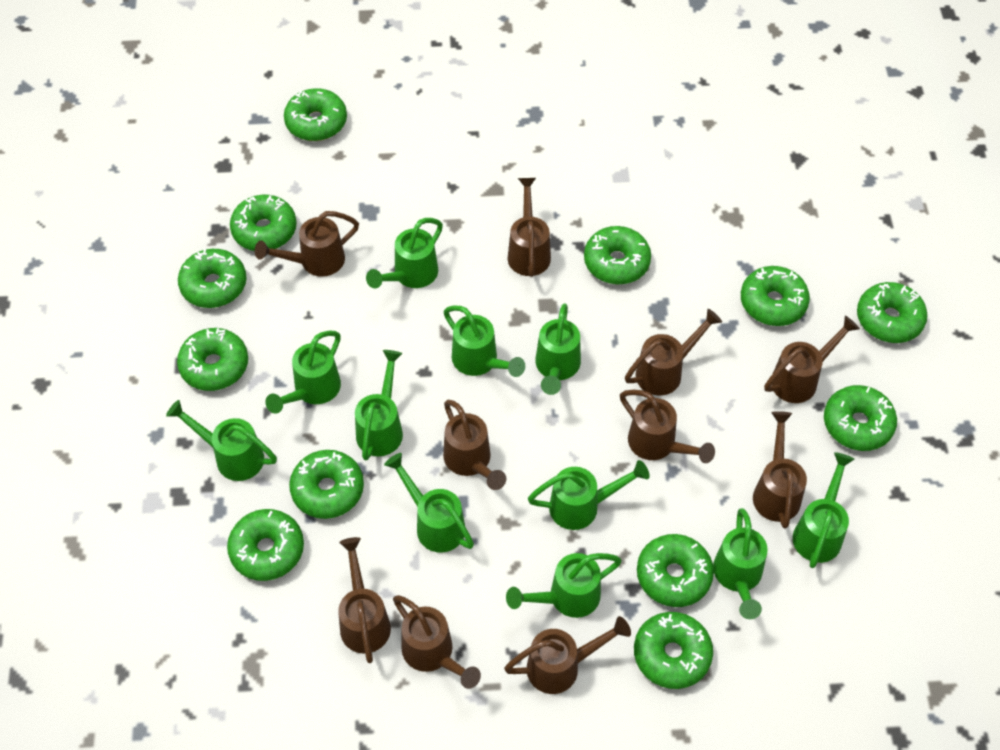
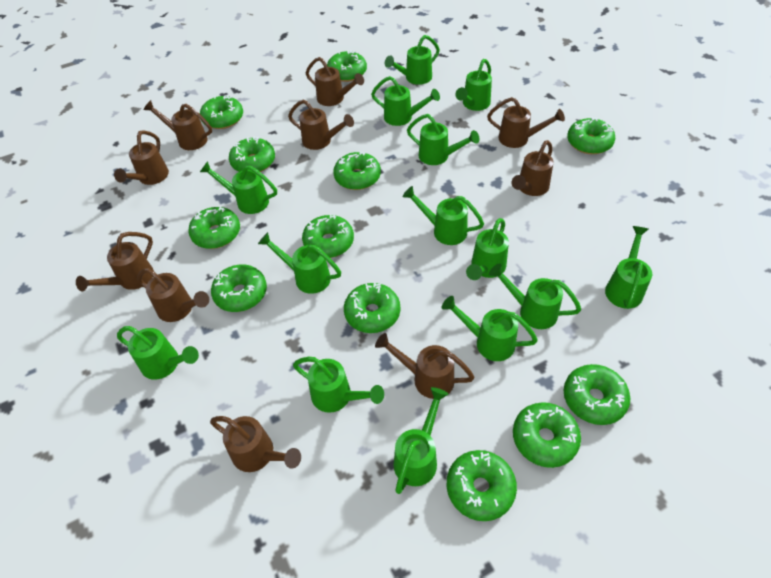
green watering can: 11 -> 14

